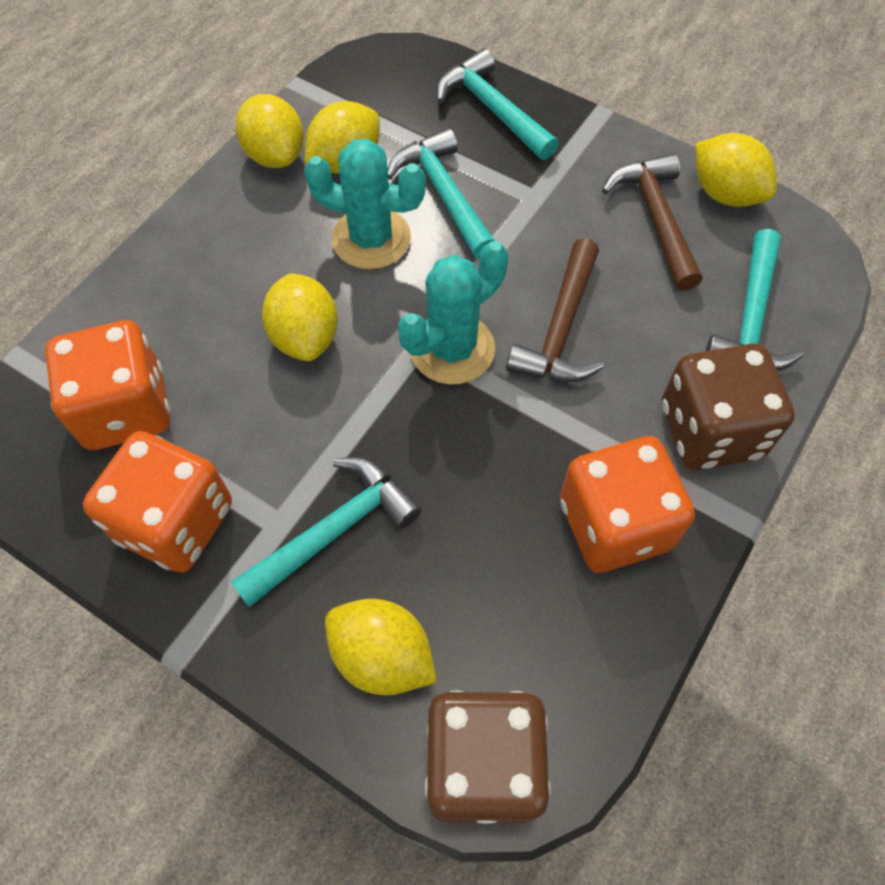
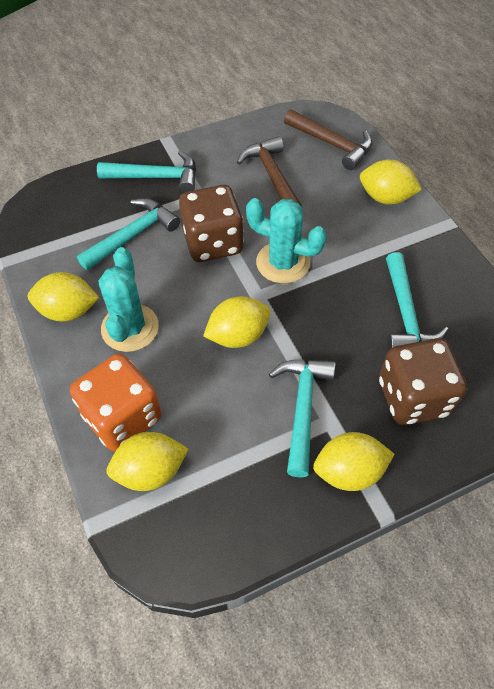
orange dice: 3 -> 1

